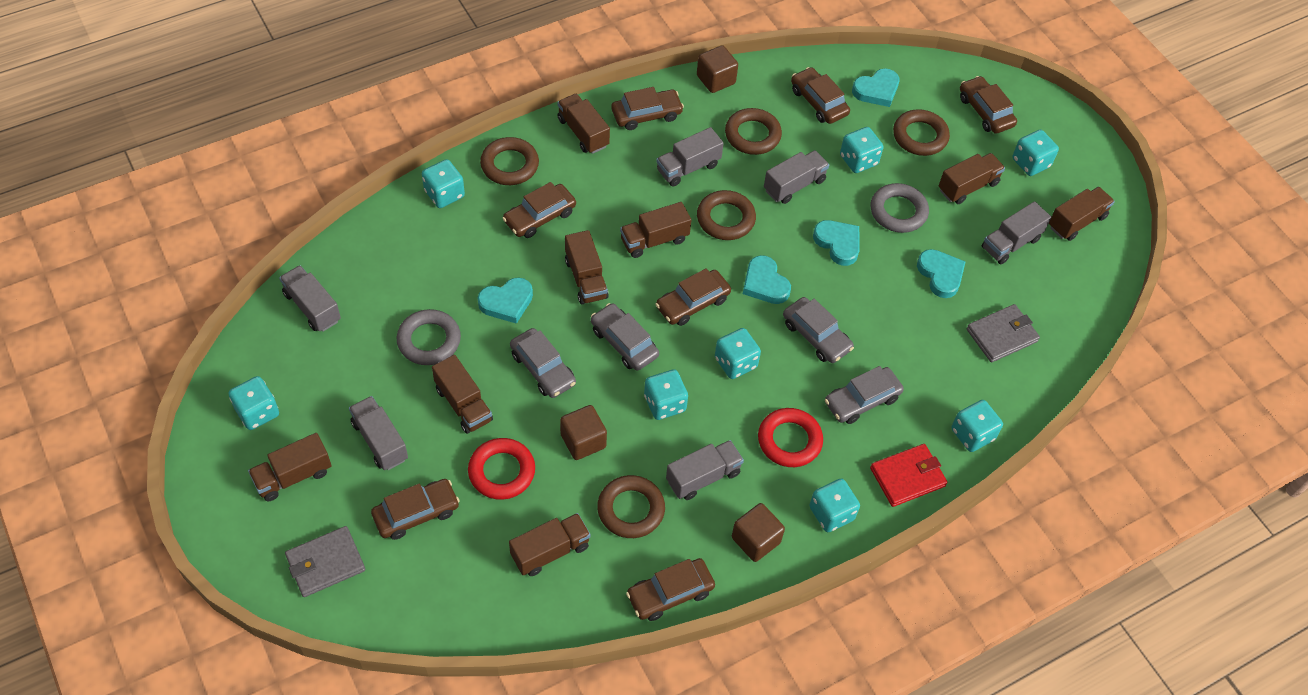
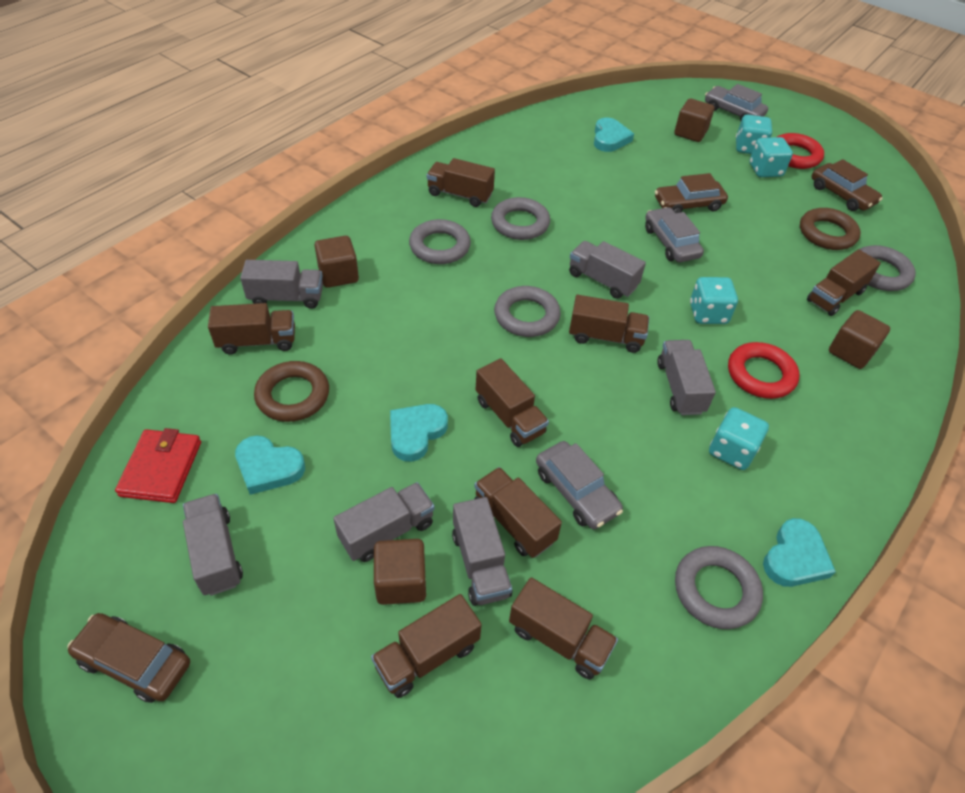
brown car: 7 -> 3
brown cube: 3 -> 4
brown ring: 5 -> 2
grey car: 4 -> 3
grey ring: 2 -> 5
grey wallet: 2 -> 0
turquoise dice: 8 -> 4
turquoise heart: 5 -> 4

